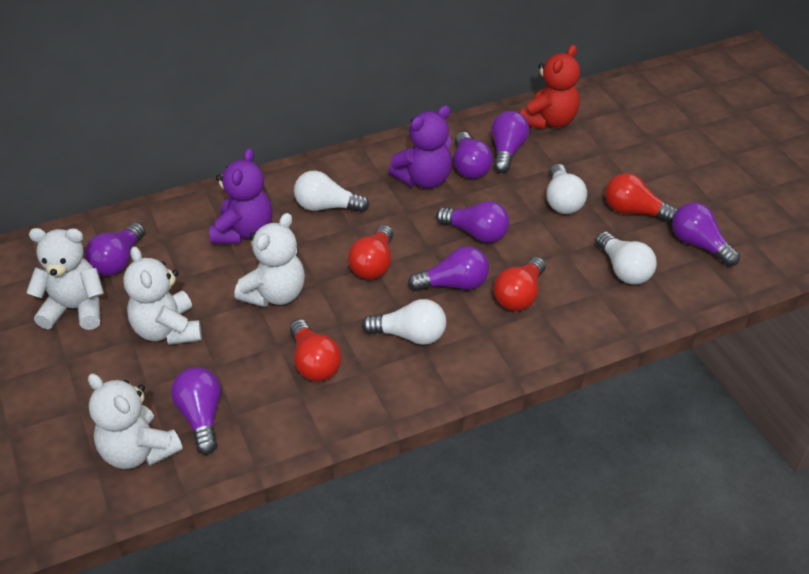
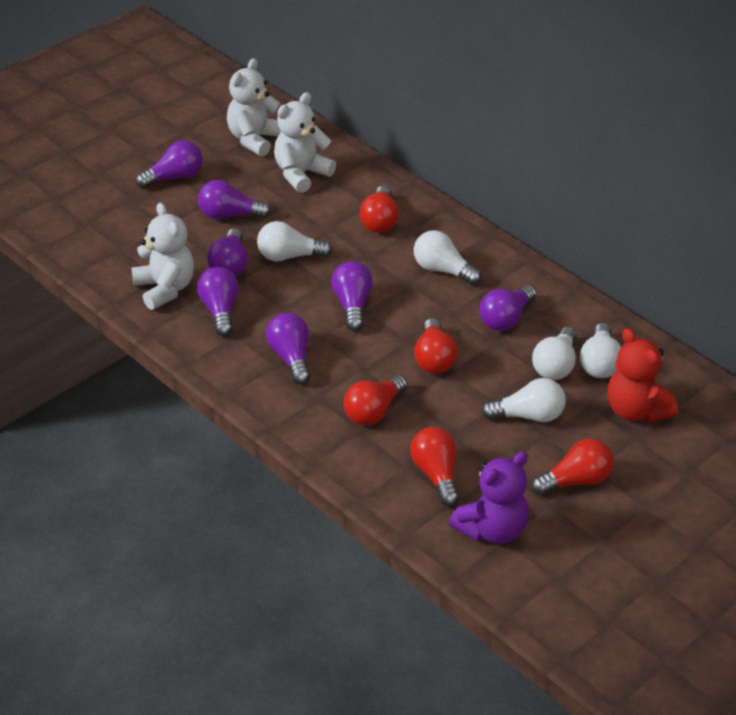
purple teddy bear: 2 -> 1
red light bulb: 4 -> 5
white light bulb: 4 -> 5
white teddy bear: 4 -> 3

